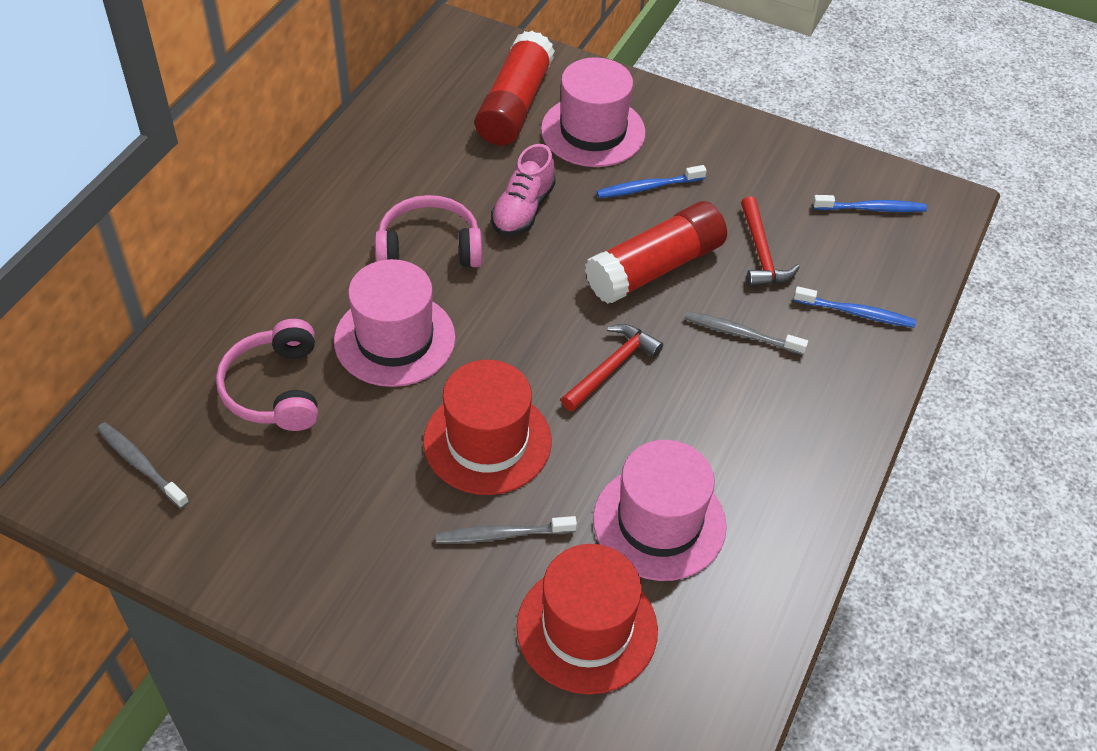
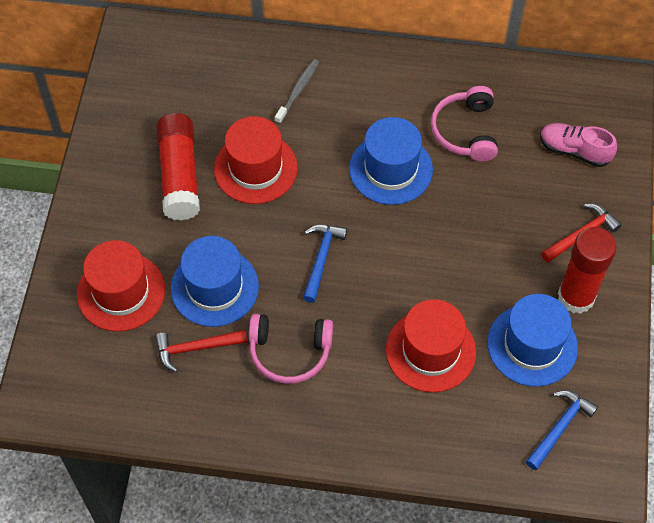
blue hammer: 0 -> 2
blue hat: 0 -> 3
blue toothbrush: 3 -> 0
grey toothbrush: 3 -> 1
pink hat: 3 -> 0
red hat: 2 -> 3

